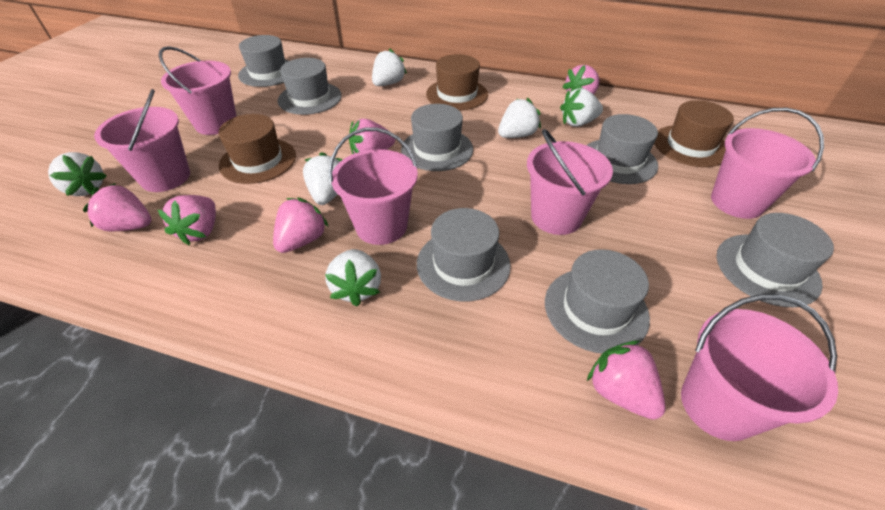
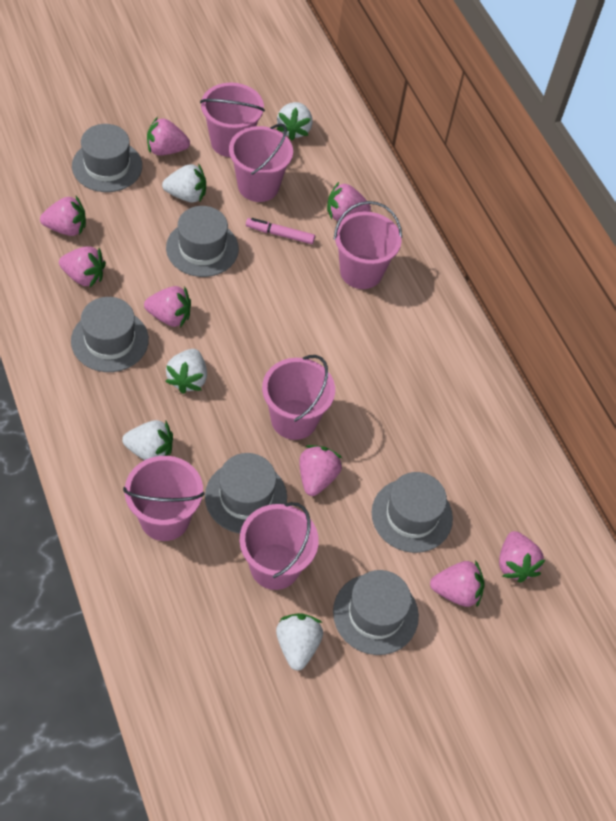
brown hat: 3 -> 0
grey hat: 7 -> 6
pink marker: 0 -> 1
pink strawberry: 6 -> 8
white strawberry: 6 -> 5

